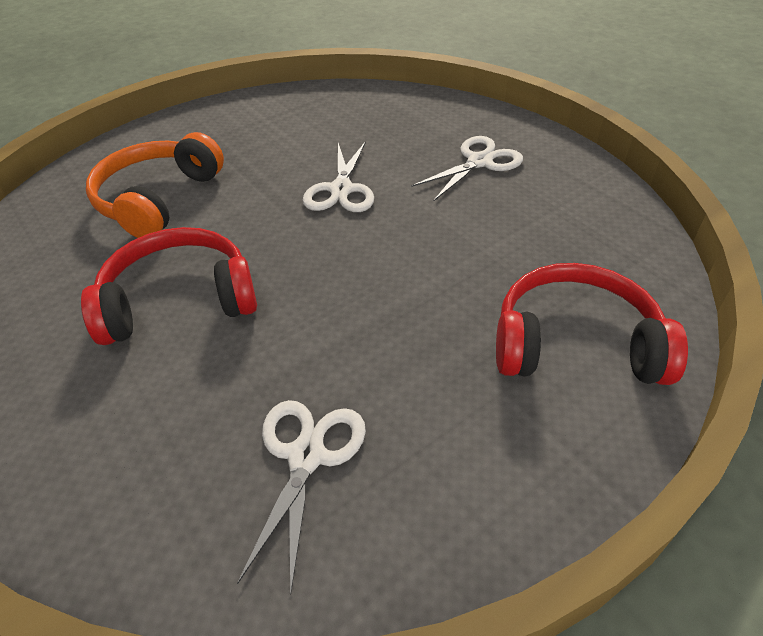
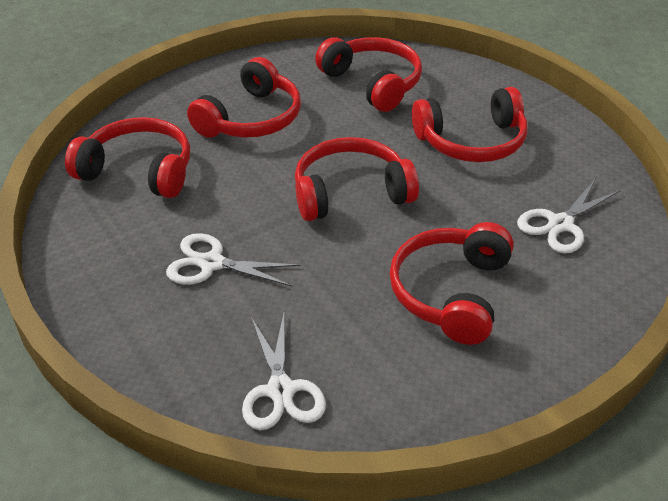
orange headphones: 1 -> 0
red headphones: 2 -> 6

